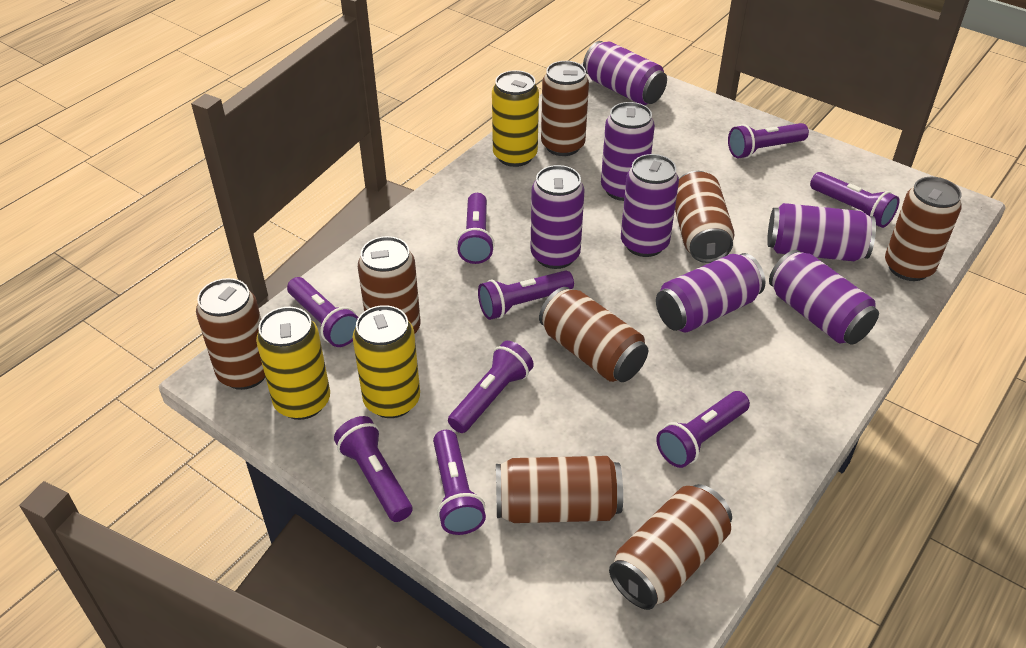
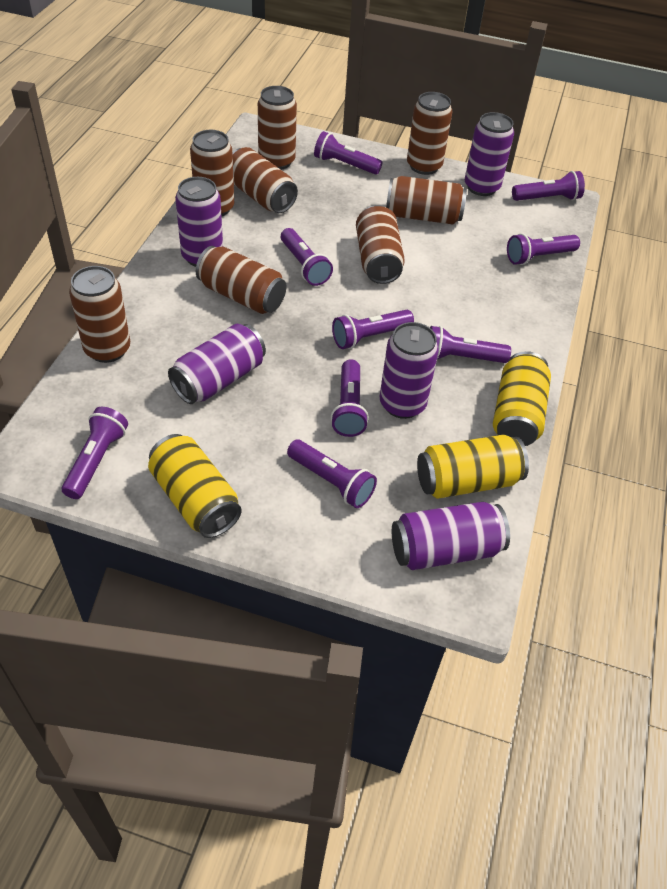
purple can: 7 -> 5

